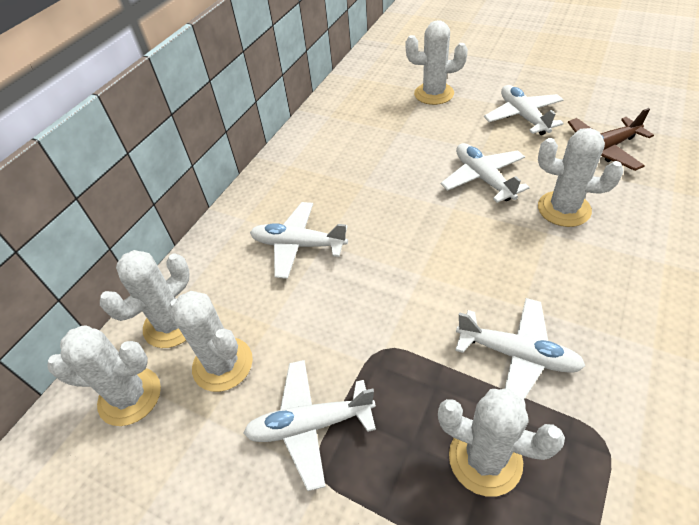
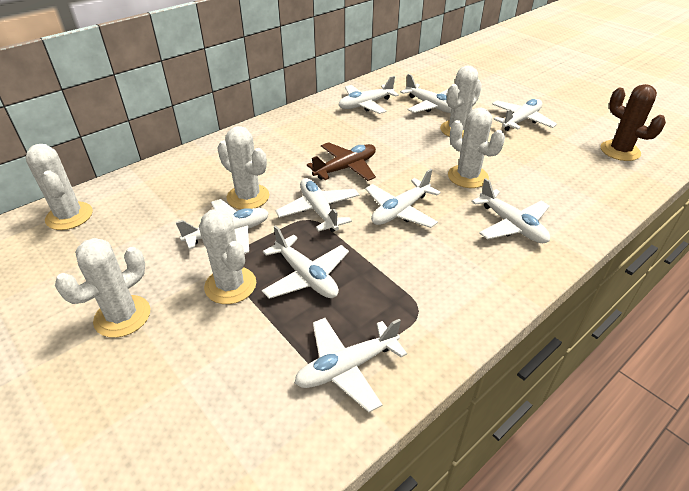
brown cactus: 0 -> 1
white plane: 5 -> 9

